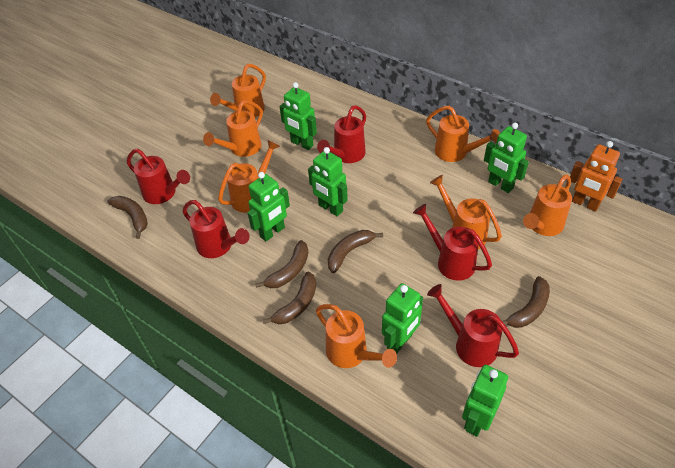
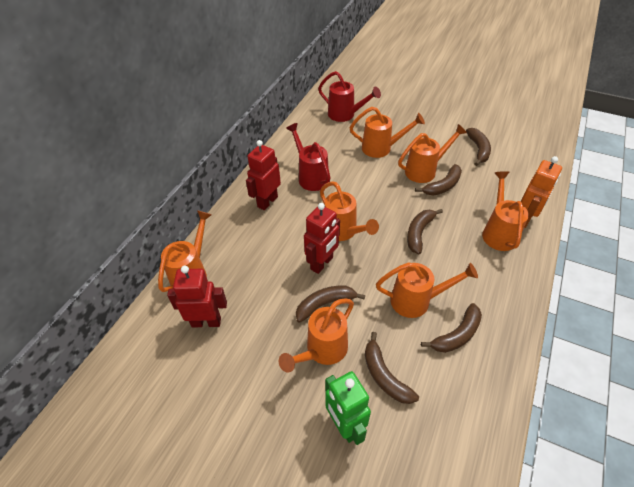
brown banana: 5 -> 6
green robot: 6 -> 1
red robot: 0 -> 3
red watering can: 5 -> 2

